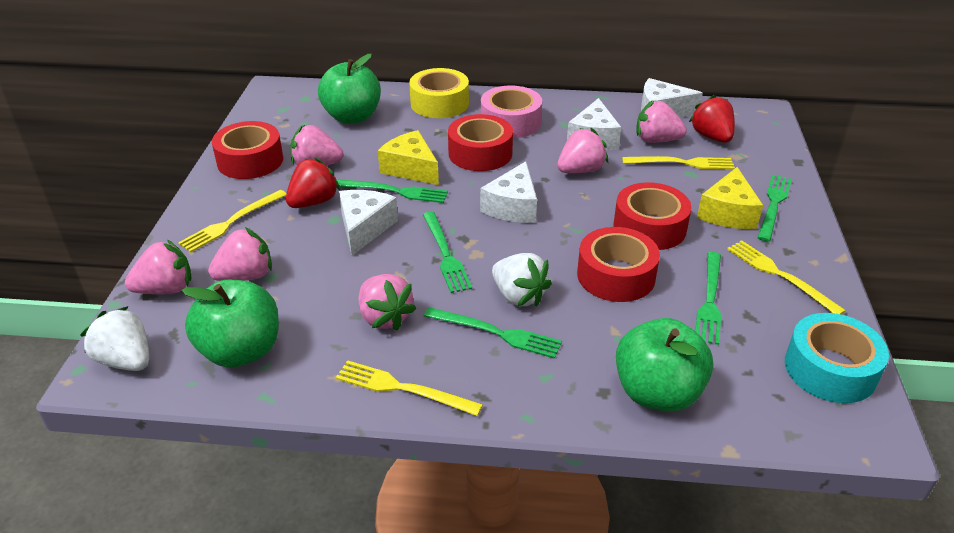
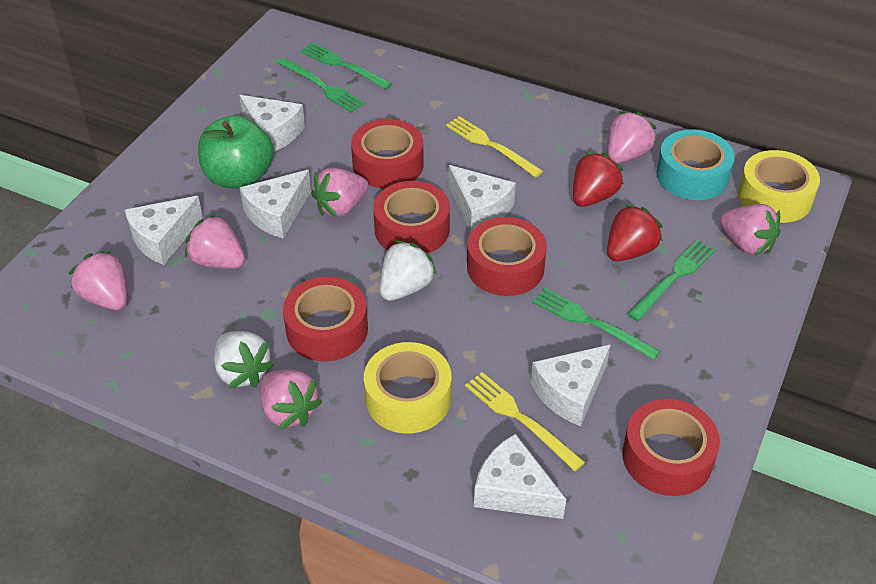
green apple: 3 -> 1
green fork: 5 -> 4
pink tape: 1 -> 0
red tape: 4 -> 5
white cheese: 4 -> 6
yellow cheese: 2 -> 0
yellow fork: 4 -> 2
yellow tape: 1 -> 2

